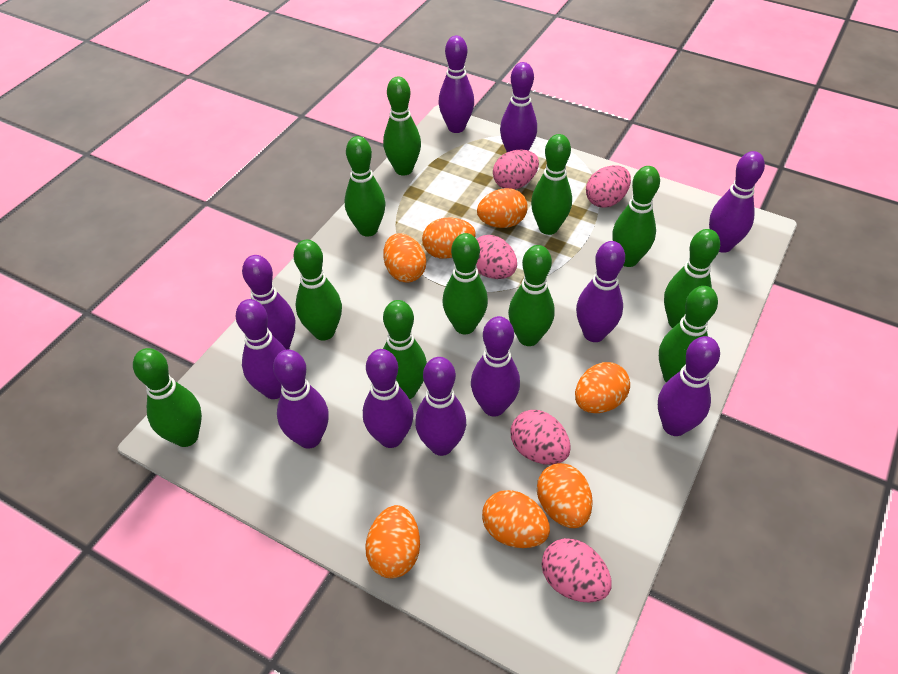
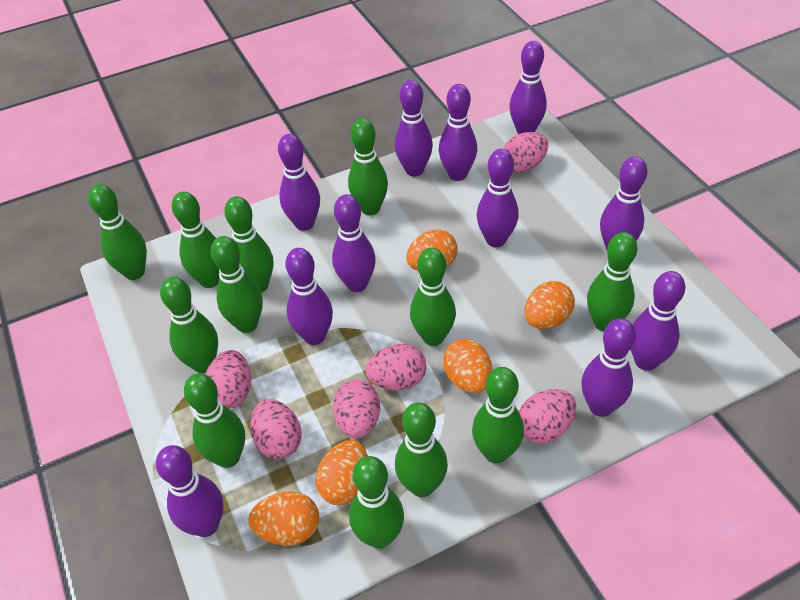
green bowling pin: 11 -> 12
orange egg: 7 -> 5
pink egg: 5 -> 6

